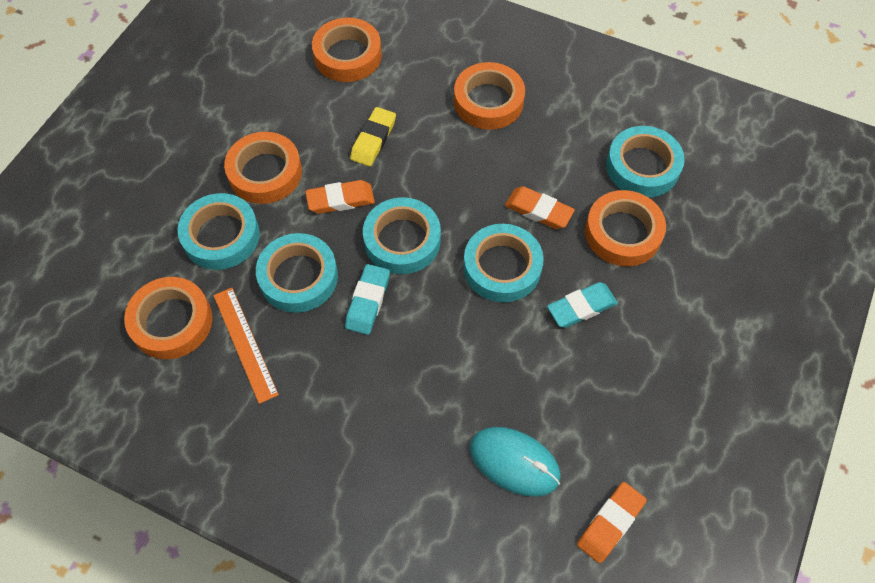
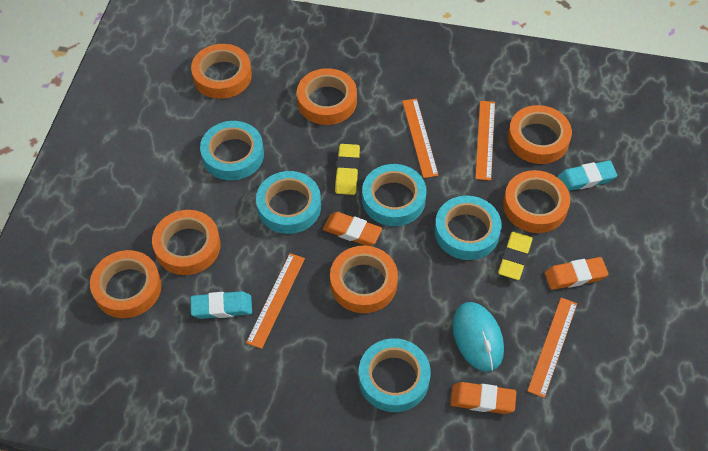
orange ruler: 1 -> 4
orange tape: 5 -> 7
yellow eraser: 1 -> 2

